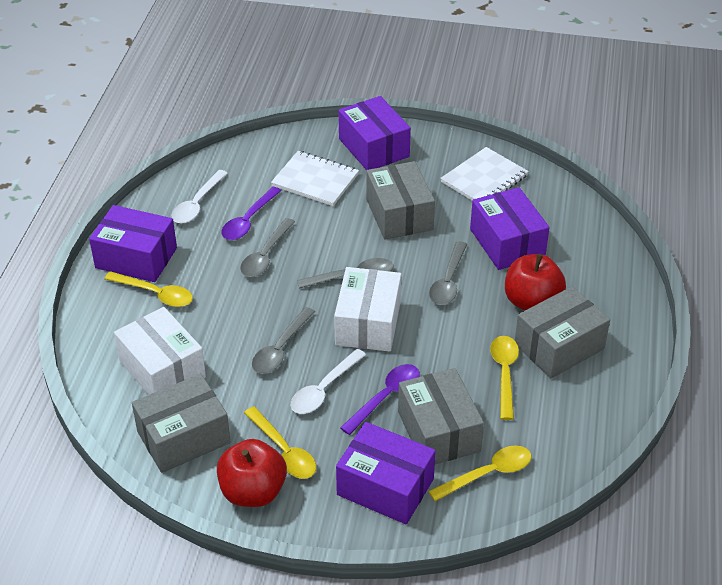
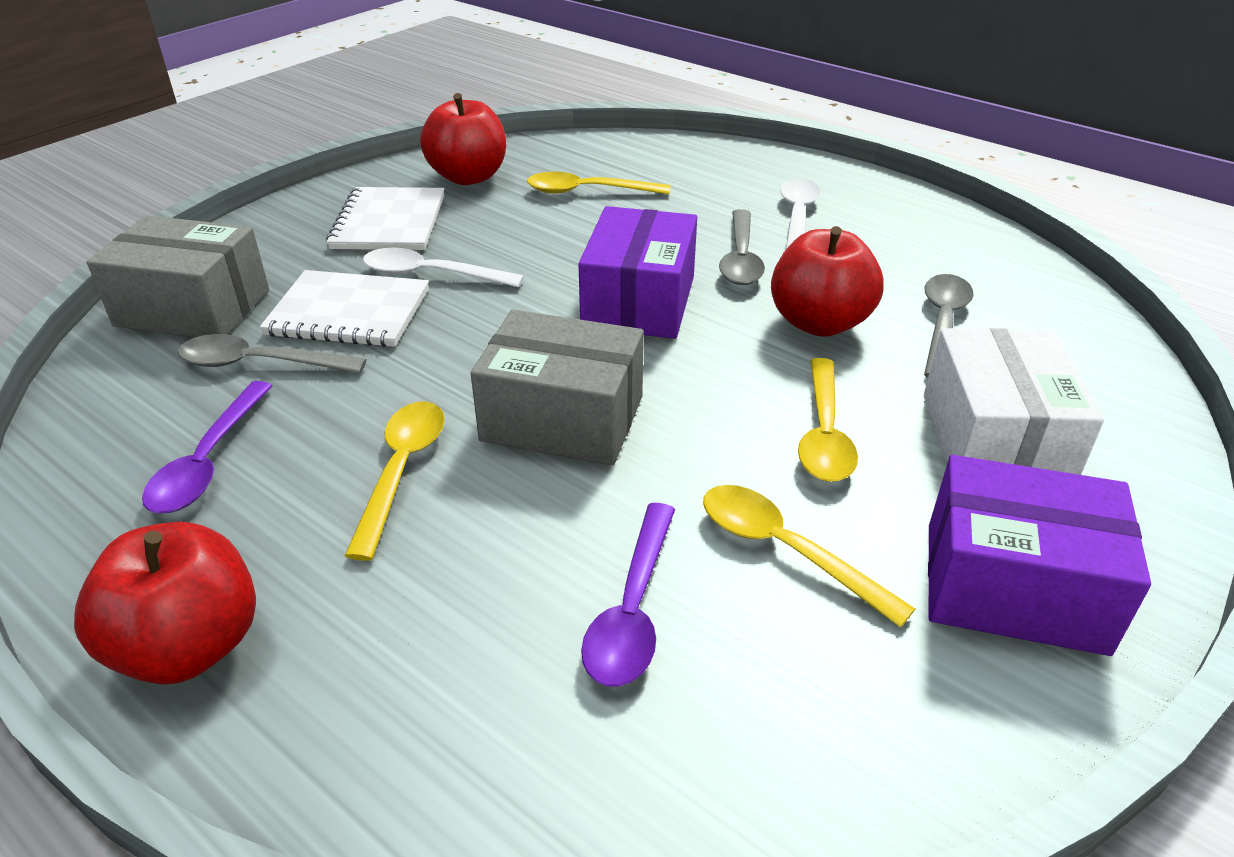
grey box: 4 -> 2
grey spoon: 4 -> 3
purple box: 4 -> 2
red apple: 2 -> 3
white box: 2 -> 1

